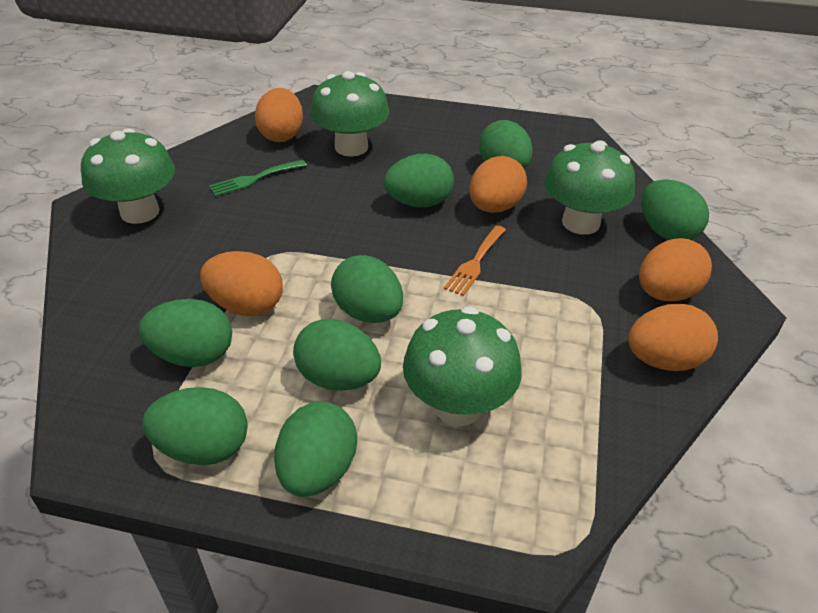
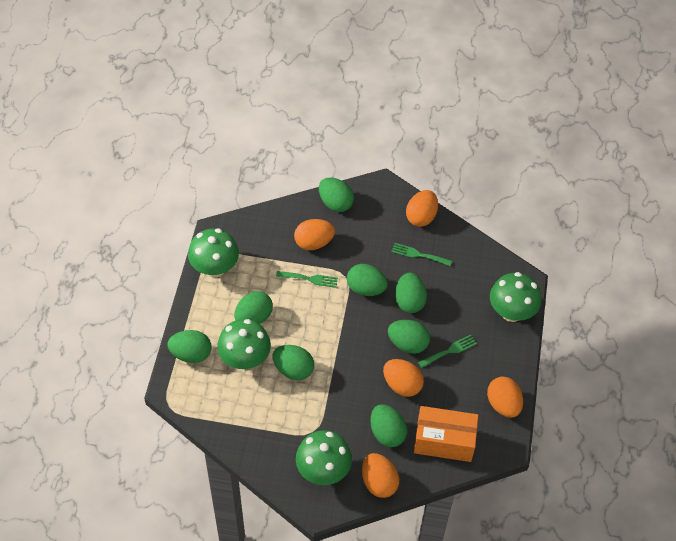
green fork: 1 -> 3
orange box: 0 -> 1
orange fork: 1 -> 0

